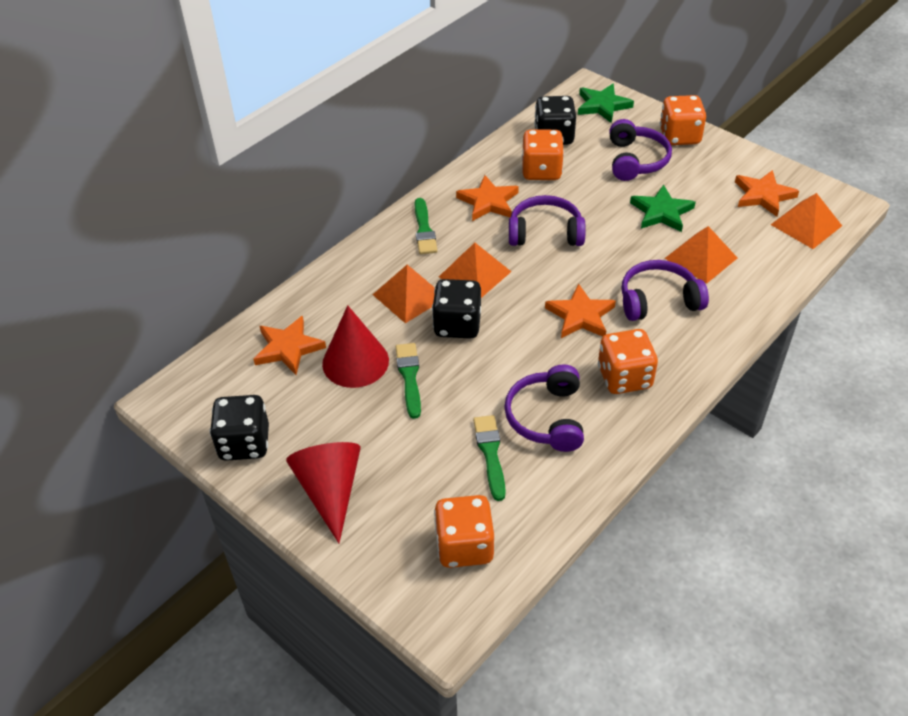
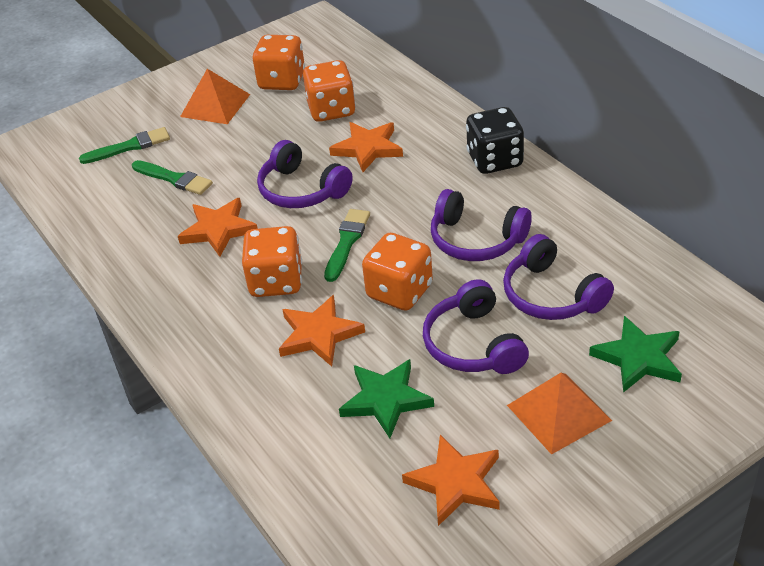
black dice: 3 -> 1
orange pyramid: 4 -> 2
red cone: 2 -> 0

